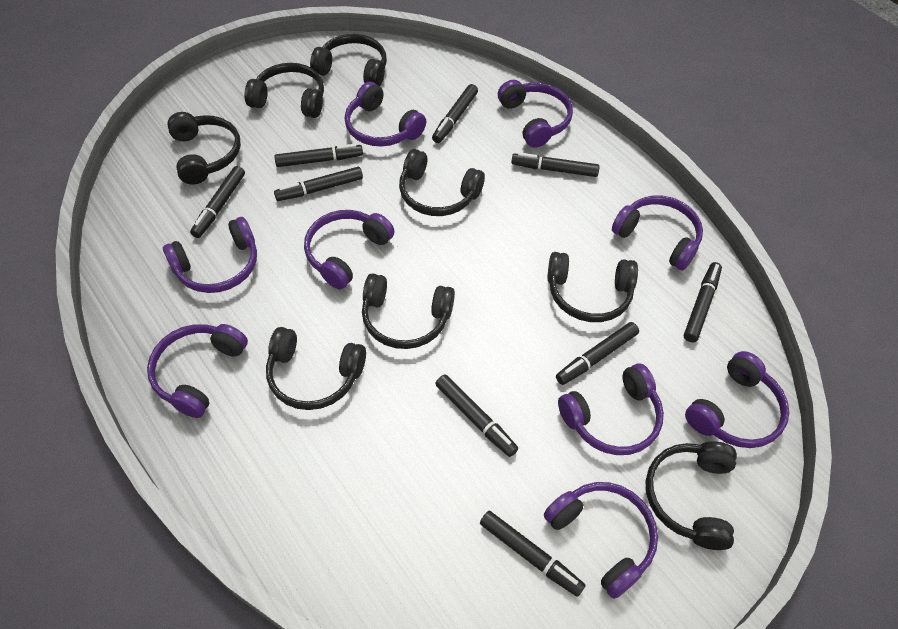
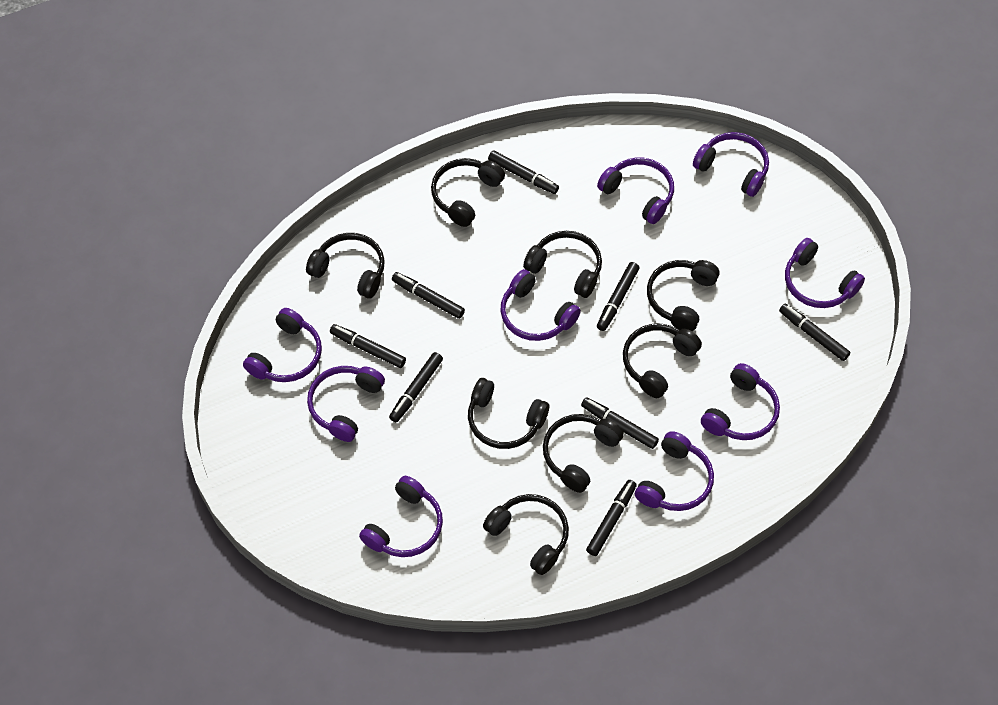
black marker: 9 -> 8

